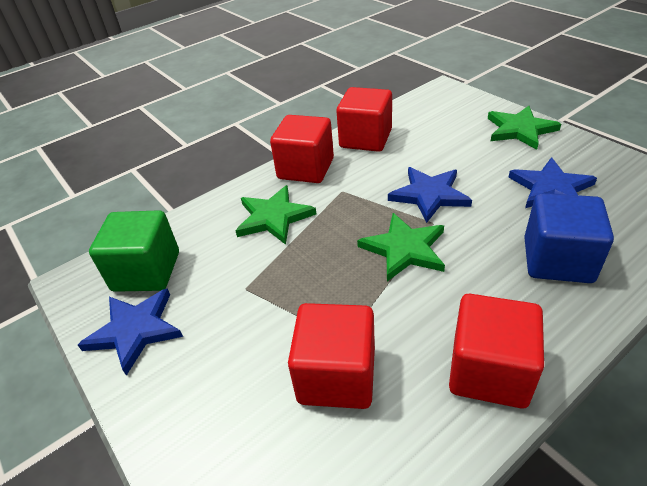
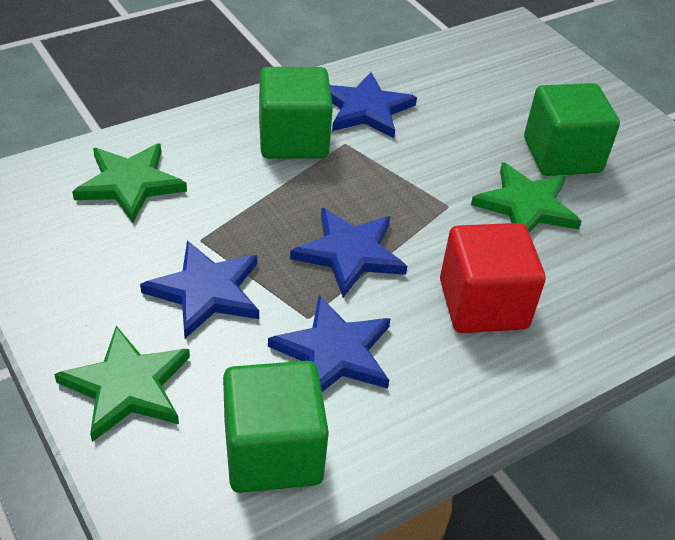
blue cube: 1 -> 0
blue star: 3 -> 4
green cube: 1 -> 3
red cube: 4 -> 1

